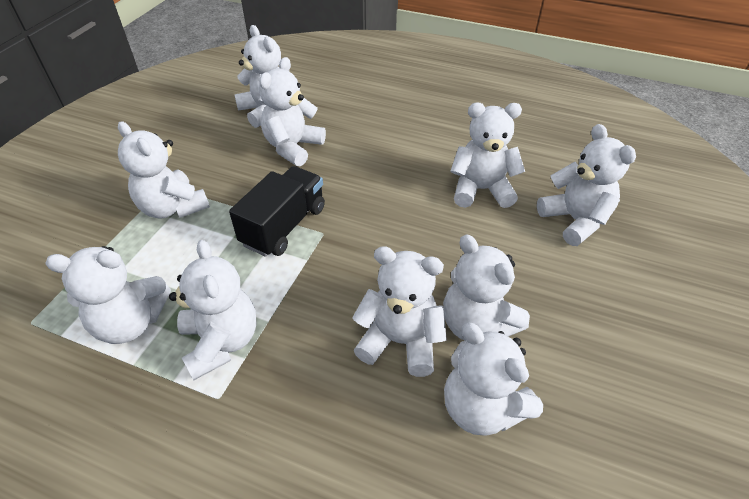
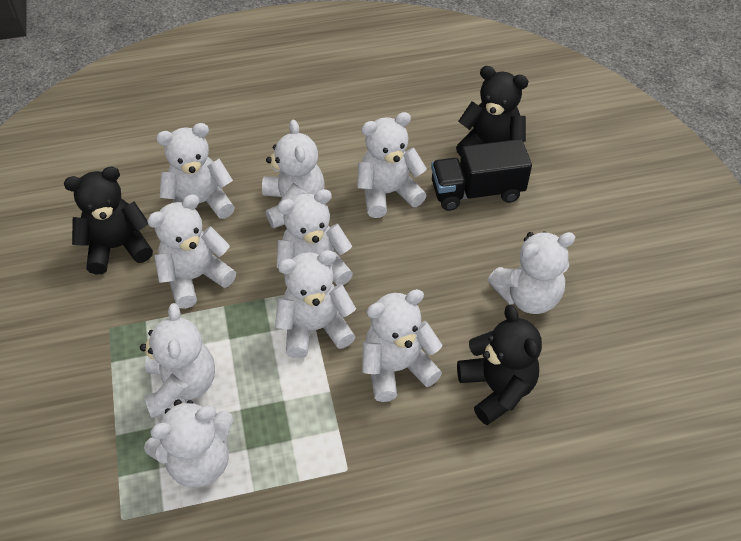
black teddy bear: 0 -> 3

